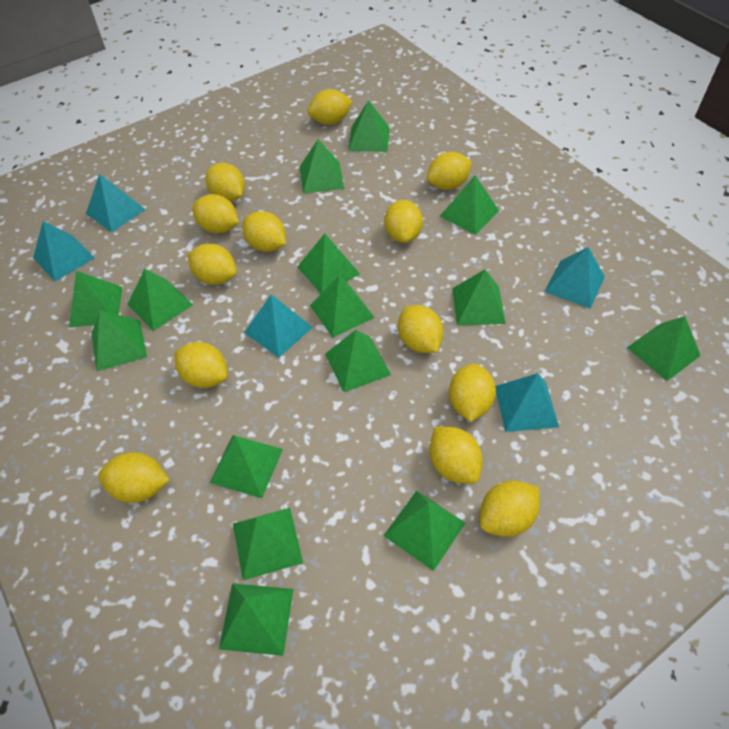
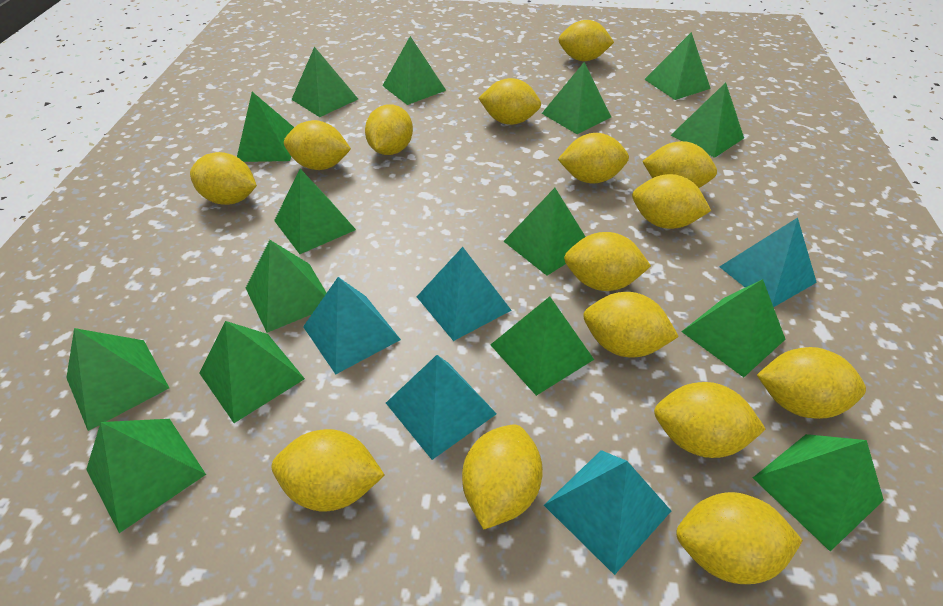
yellow lemon: 13 -> 15

